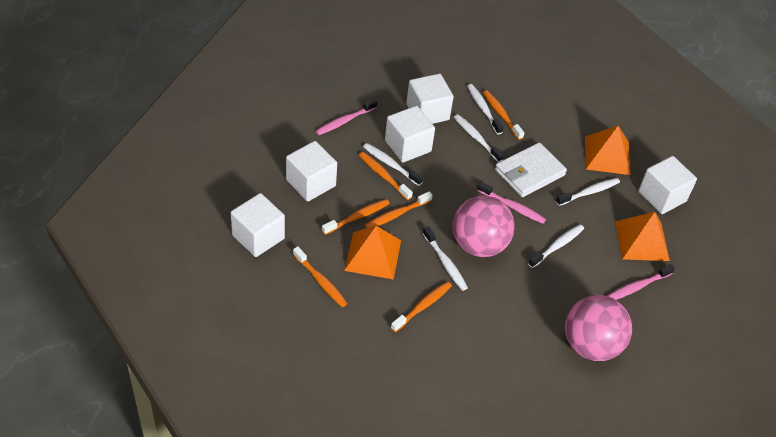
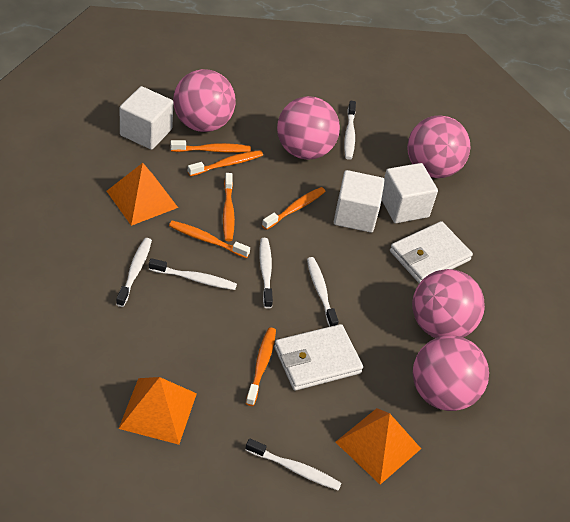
pink ball: 2 -> 5
pink toothbrush: 3 -> 0
white cube: 5 -> 3
white wallet: 1 -> 2

